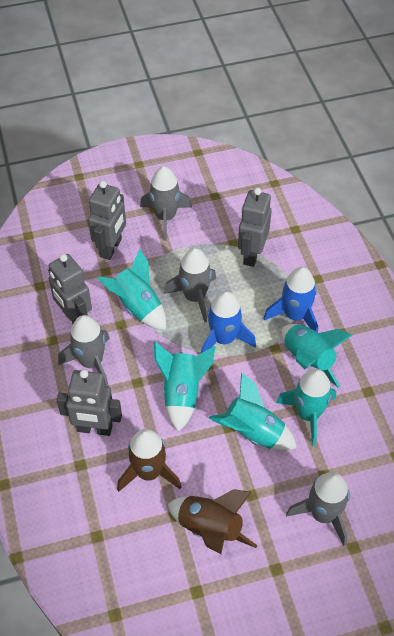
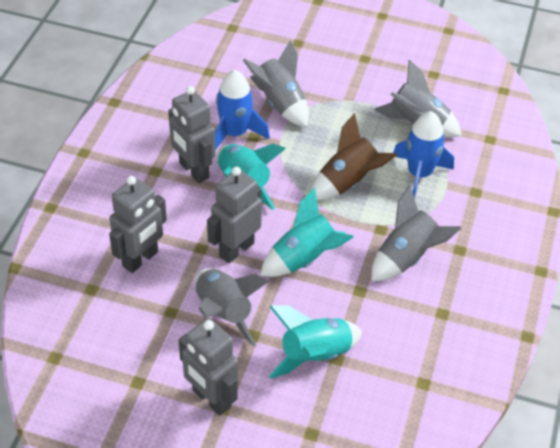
brown rocket: 2 -> 1
turquoise rocket: 5 -> 3

